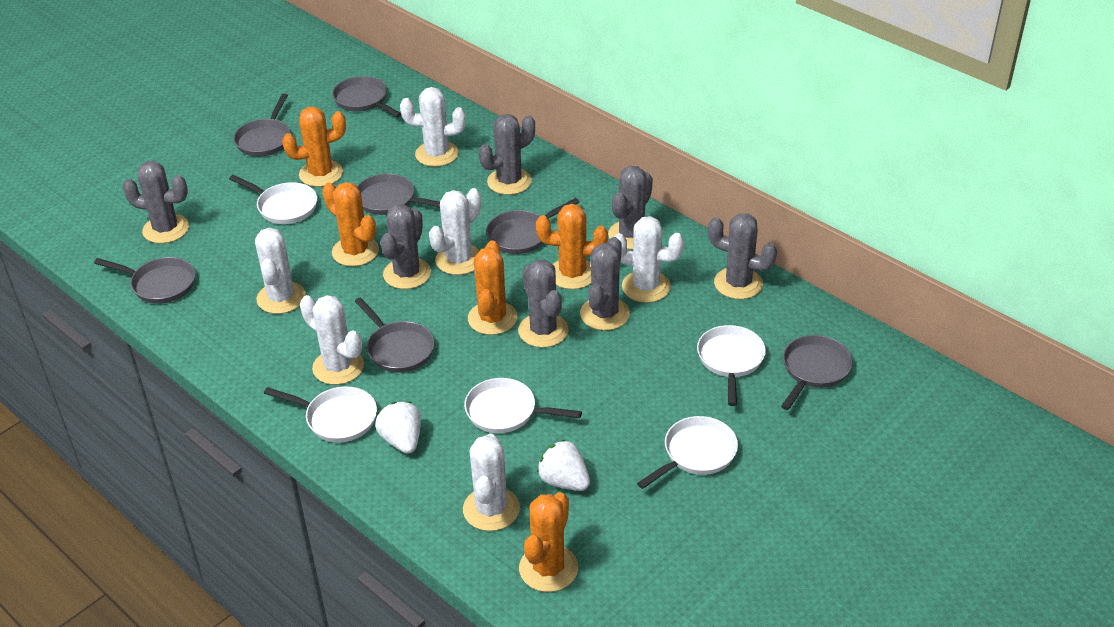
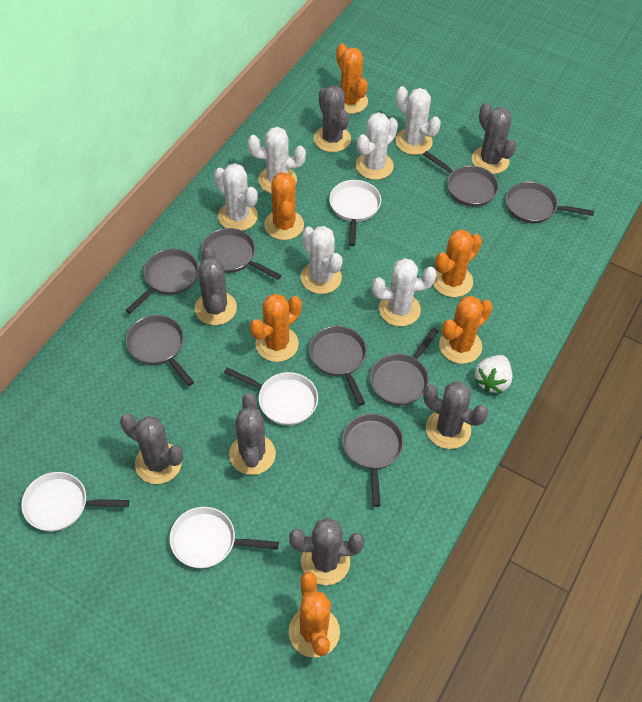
grey pan: 7 -> 8
orange cactus: 5 -> 6
white pan: 5 -> 4
white strawberry: 2 -> 1

